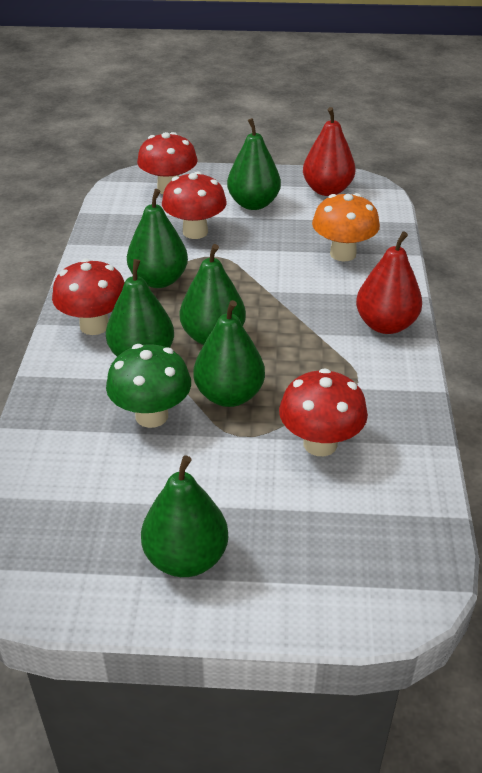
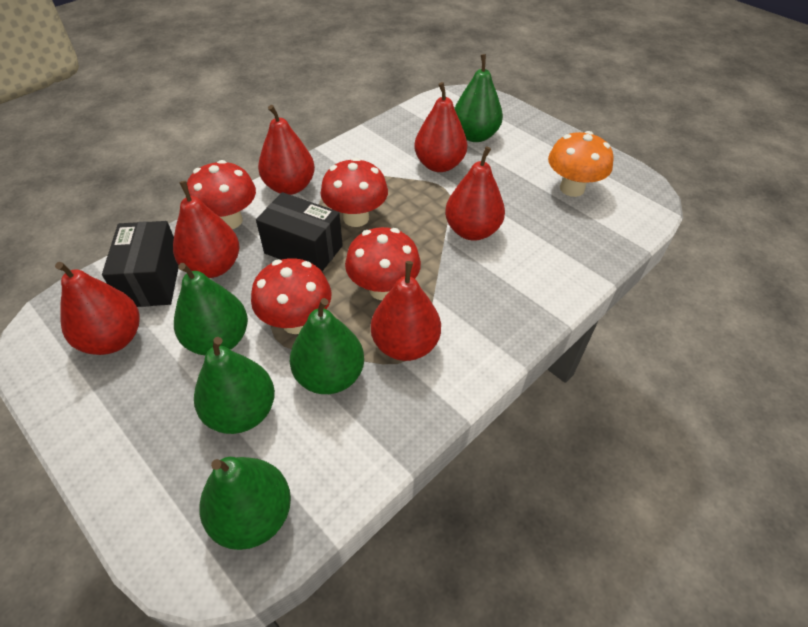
black box: 0 -> 2
green mushroom: 1 -> 0
green pear: 6 -> 5
red pear: 2 -> 6

